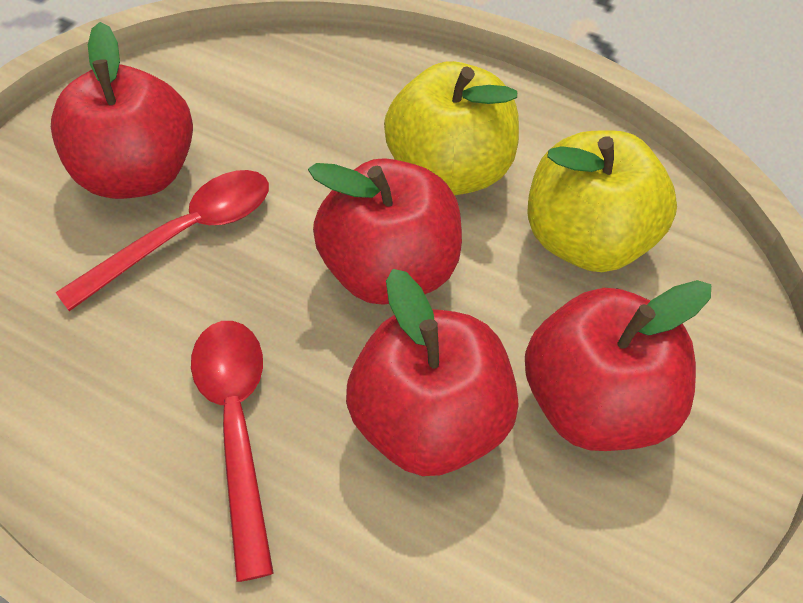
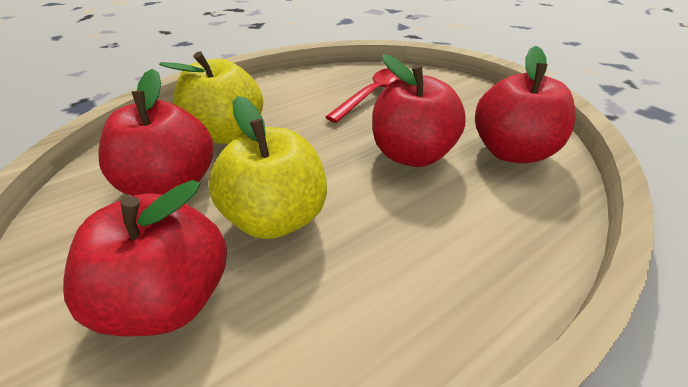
red spoon: 2 -> 1

